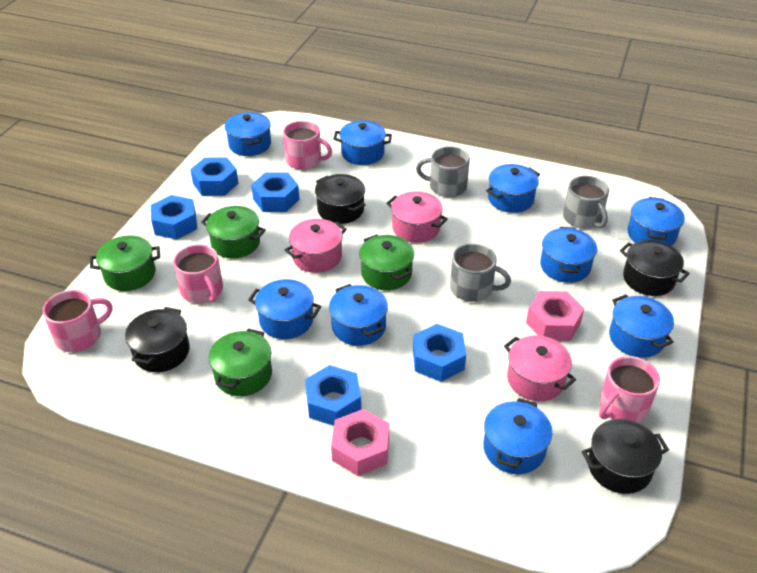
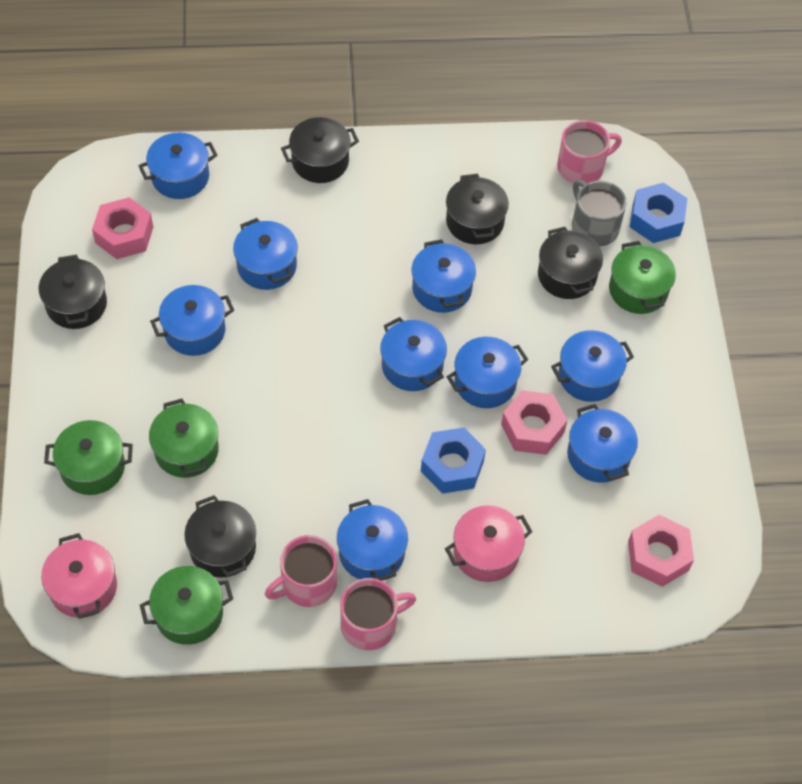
black pot: 4 -> 5
blue nut: 5 -> 2
grey mug: 3 -> 1
pink mug: 4 -> 3
pink nut: 2 -> 3
pink pot: 3 -> 2

